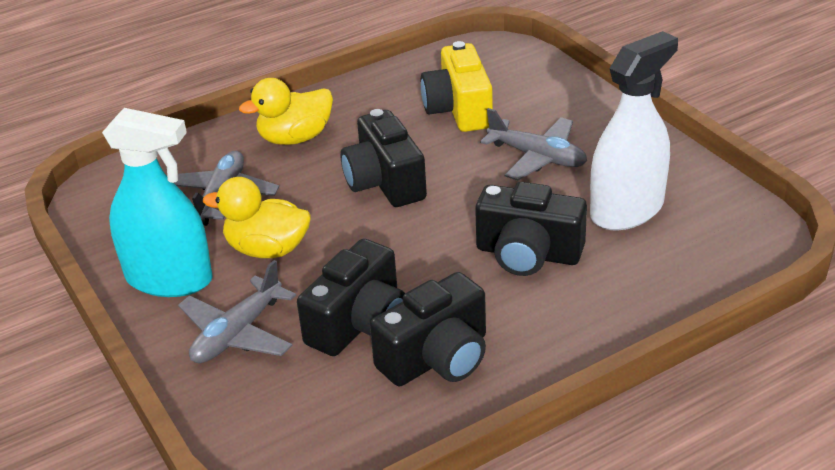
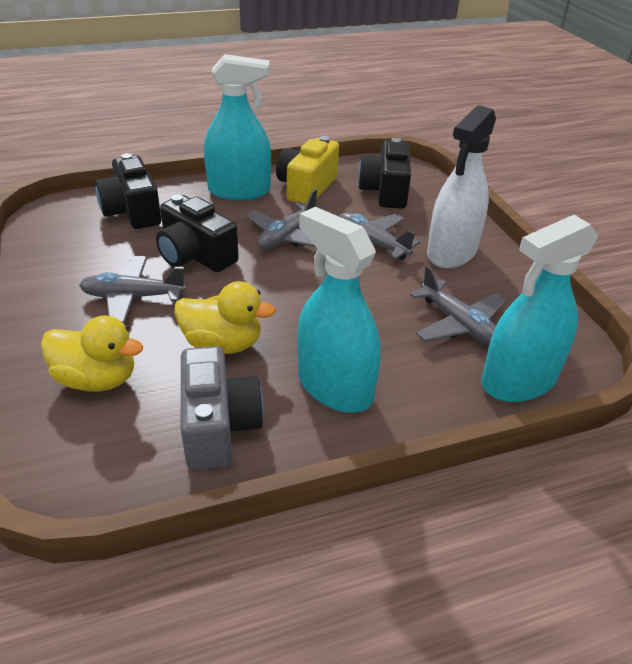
black camera: 4 -> 3
grey camera: 0 -> 1
grey plane: 3 -> 4
turquoise spray bottle: 1 -> 3

